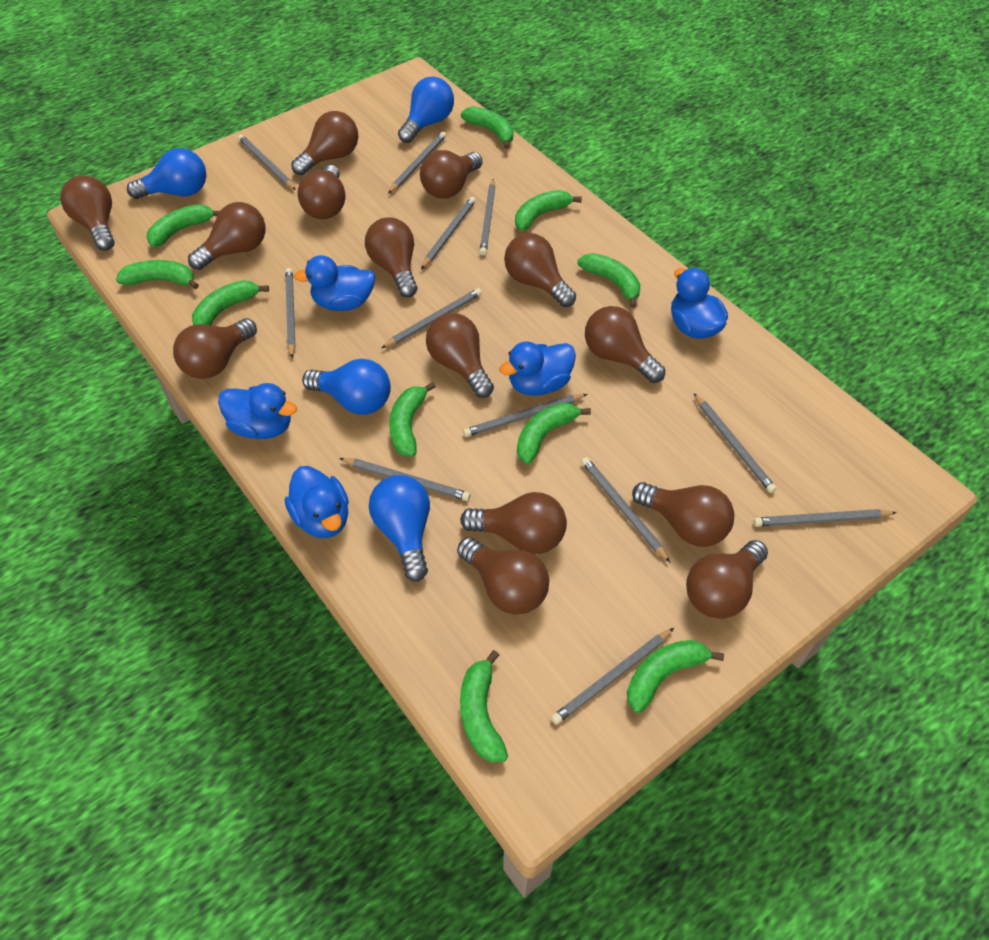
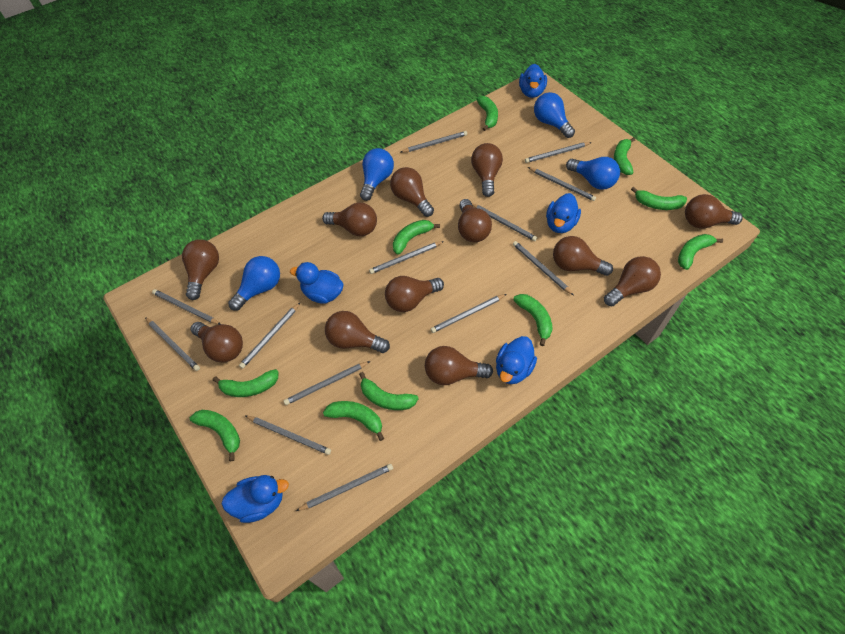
brown light bulb: 14 -> 12
grey pencil: 12 -> 13

